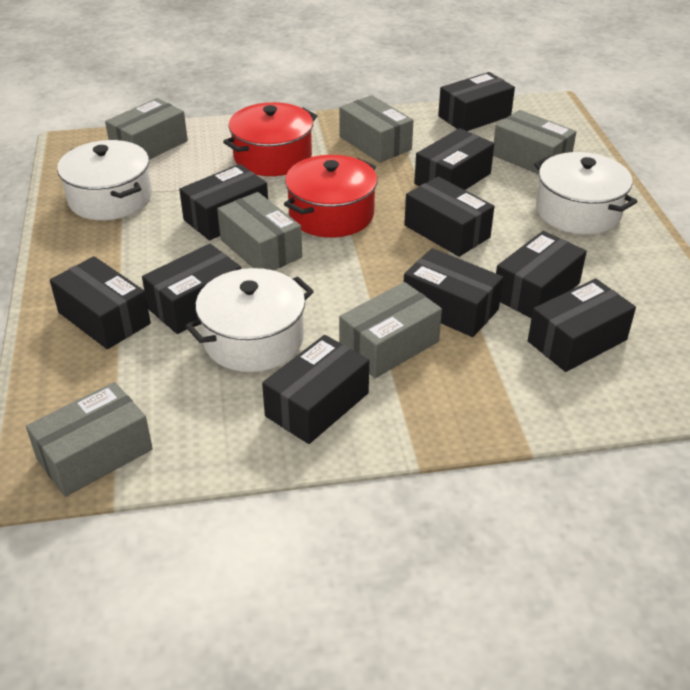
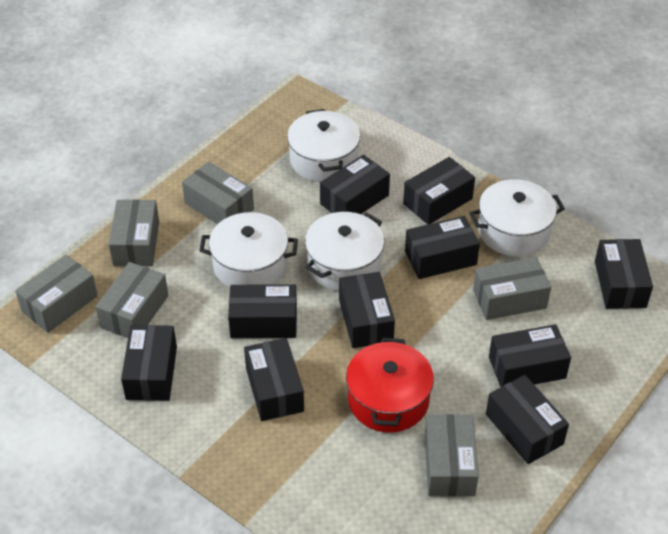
red pot: 2 -> 1
white pot: 3 -> 4

